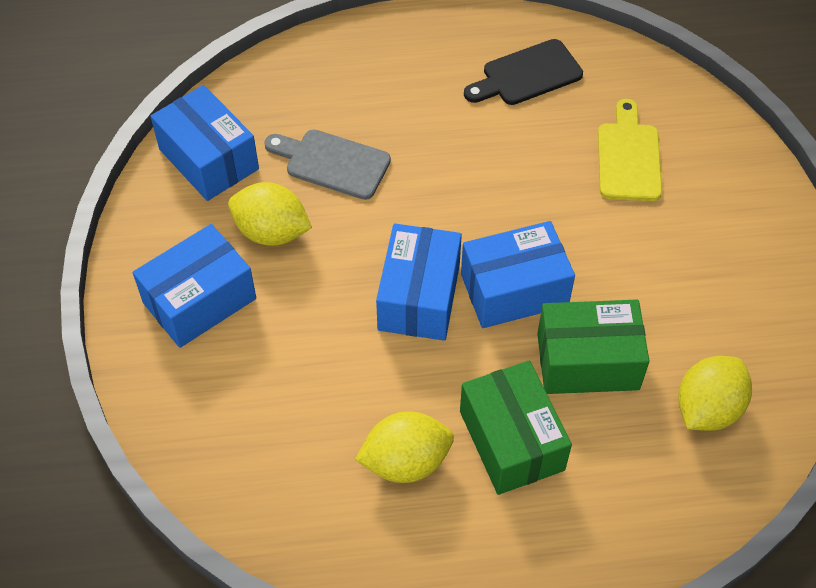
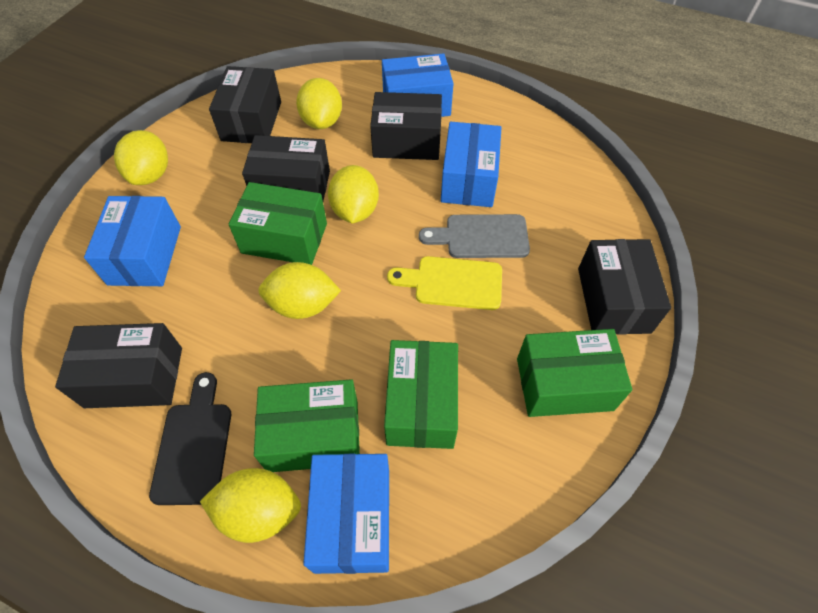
black box: 0 -> 5
green box: 2 -> 4
yellow lemon: 3 -> 5

